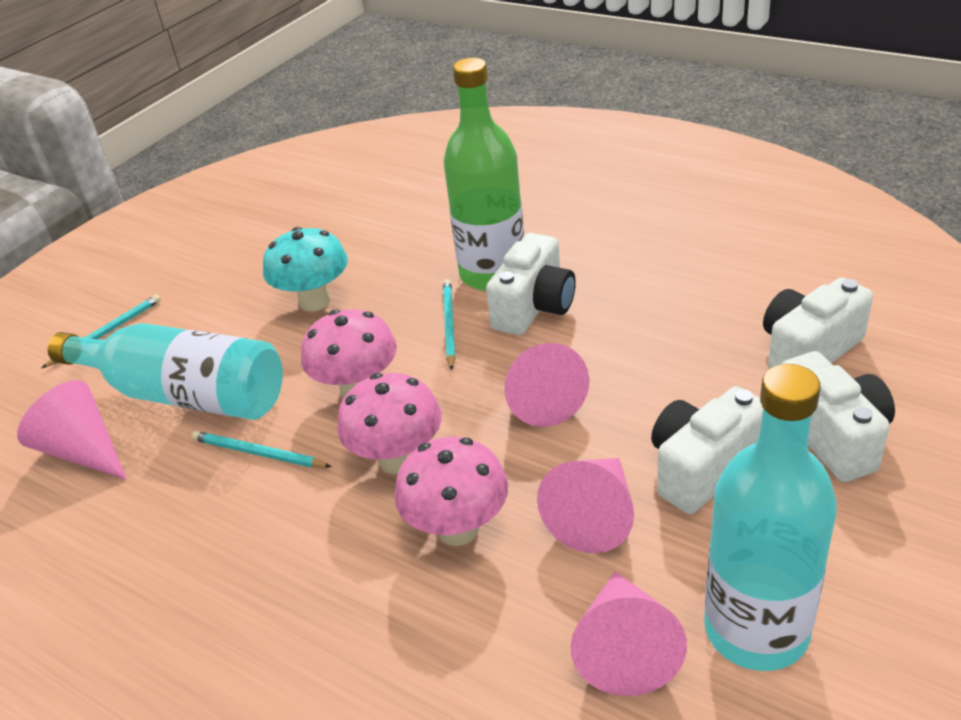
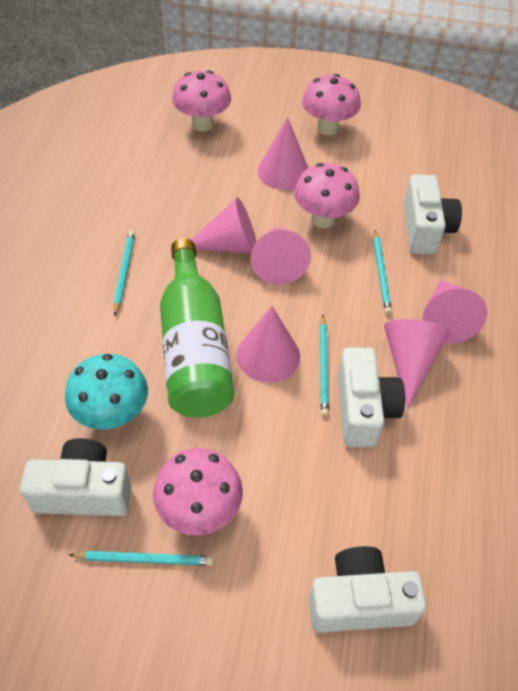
pink cone: 4 -> 6
pink mushroom: 3 -> 4
turquoise bottle: 2 -> 0
turquoise pencil: 3 -> 4

